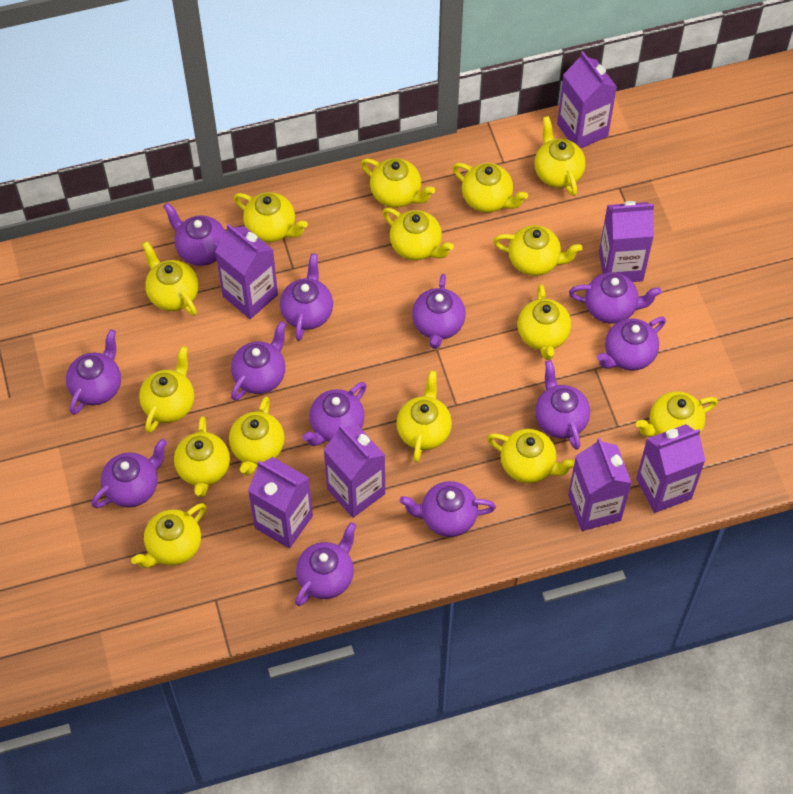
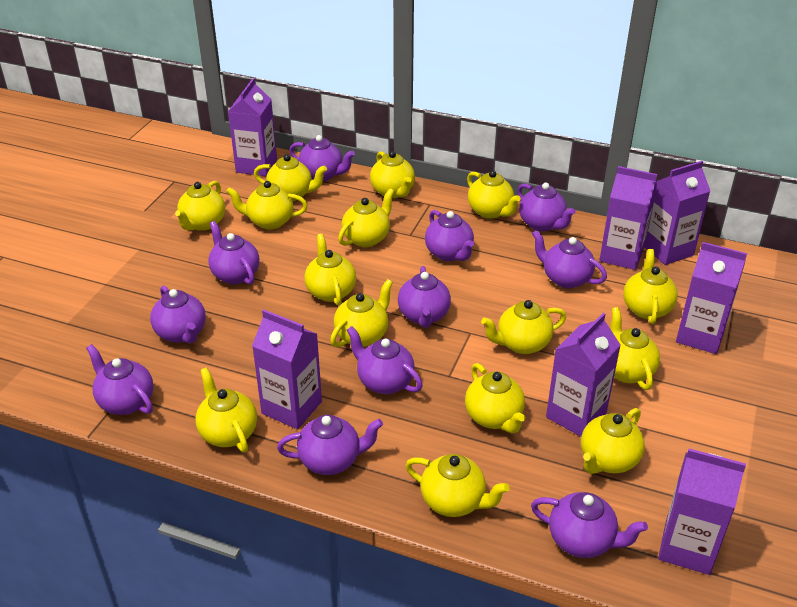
purple teapot: 12 -> 11

